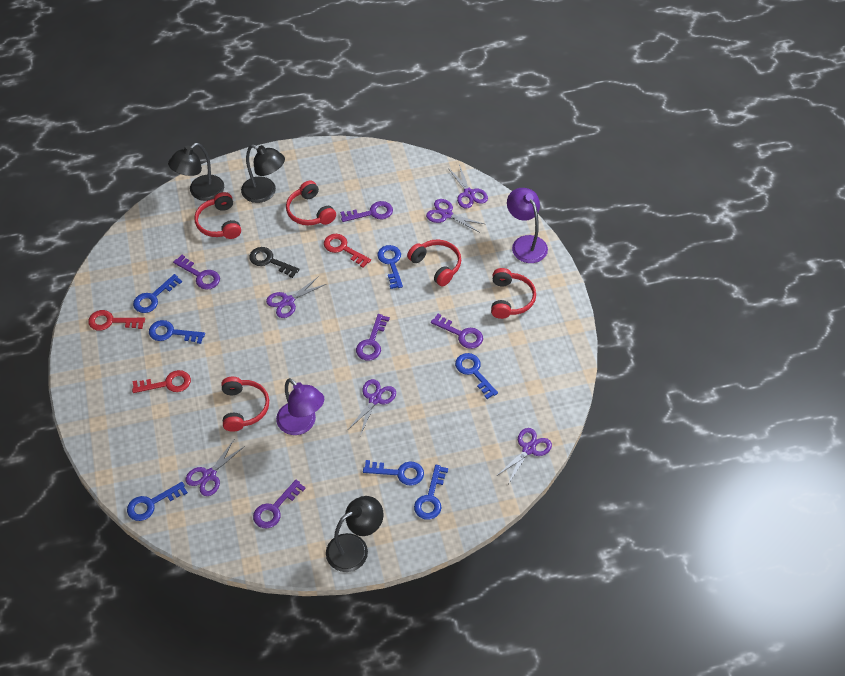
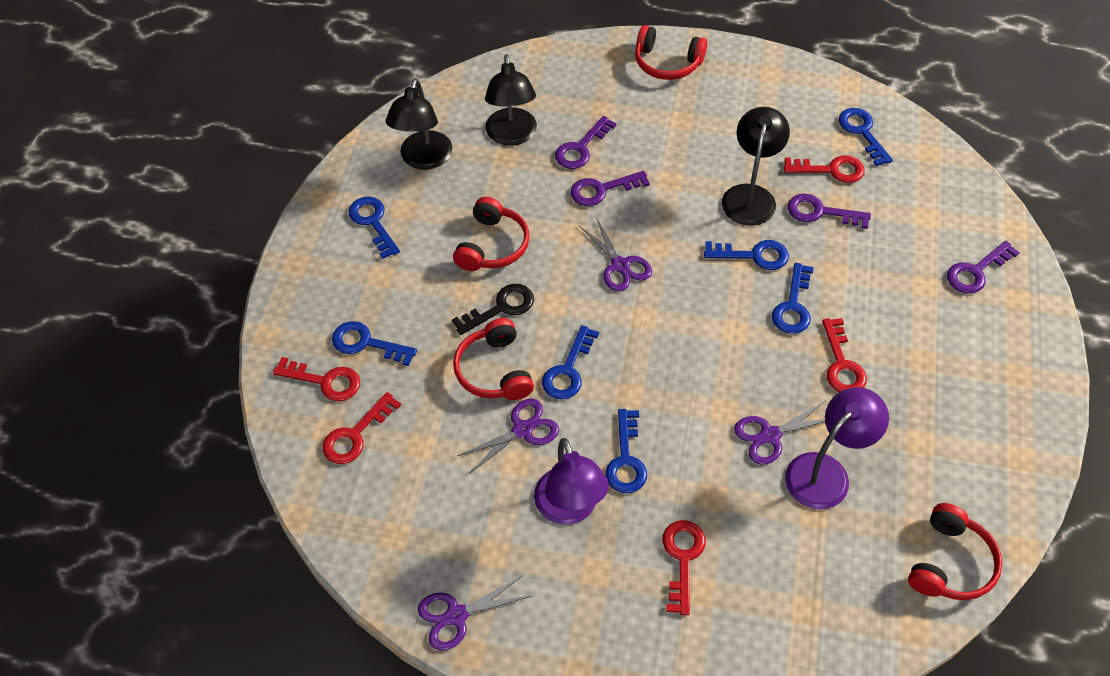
purple key: 5 -> 4
purple scissors: 6 -> 4
red headphones: 5 -> 4
red key: 3 -> 5

